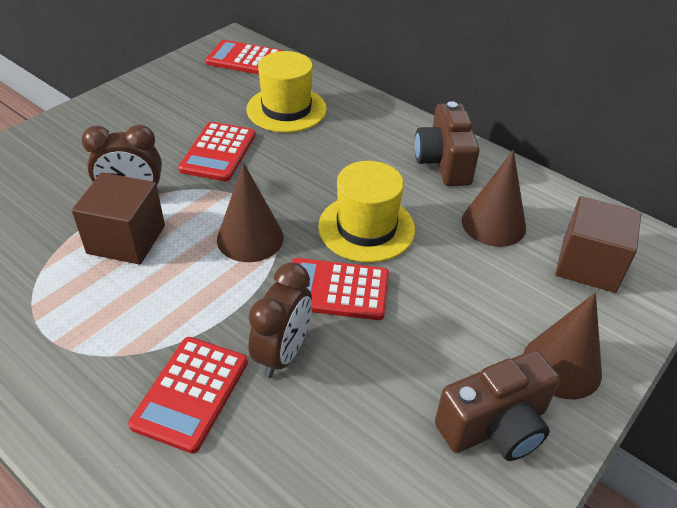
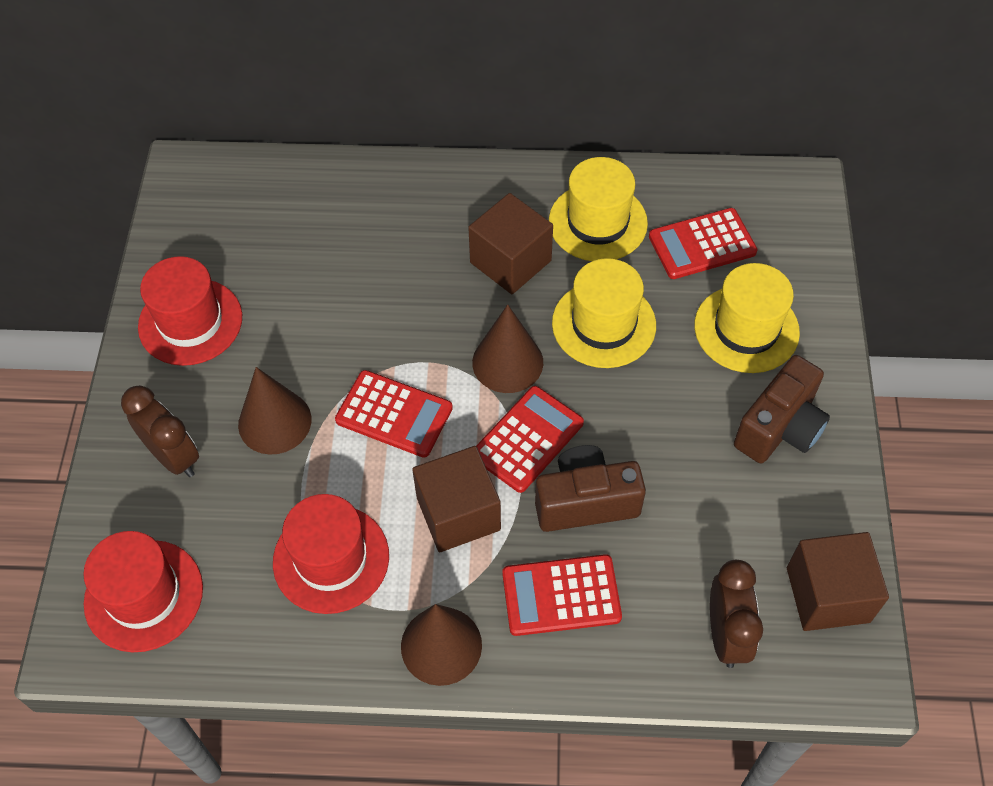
brown cube: 2 -> 3
red hat: 0 -> 3
yellow hat: 2 -> 3

